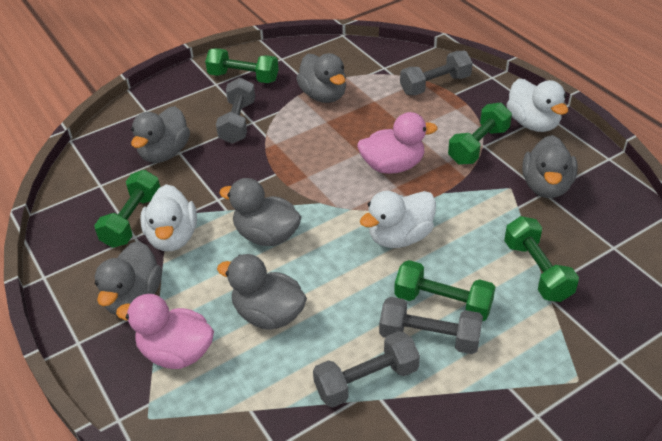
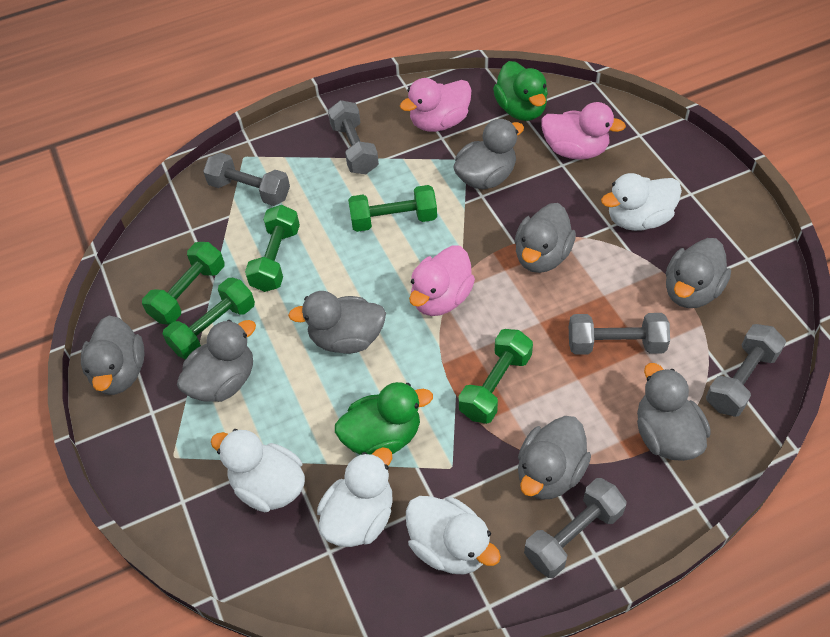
green duck: 0 -> 2
grey duck: 6 -> 8
grey dumbbell: 4 -> 5
pink duck: 2 -> 3
white duck: 3 -> 4

